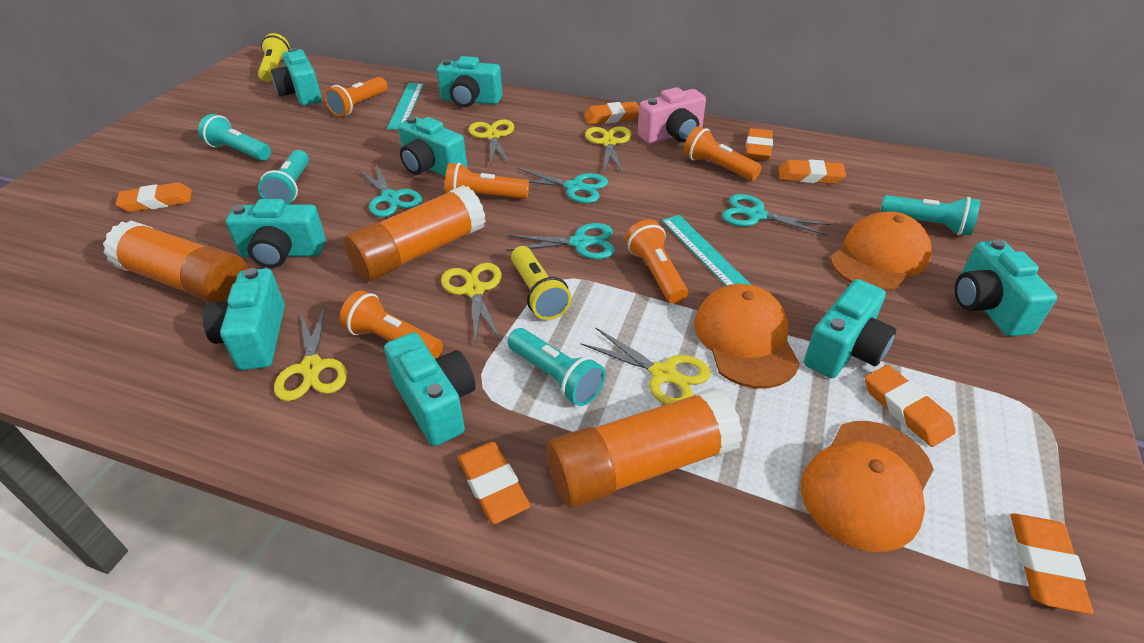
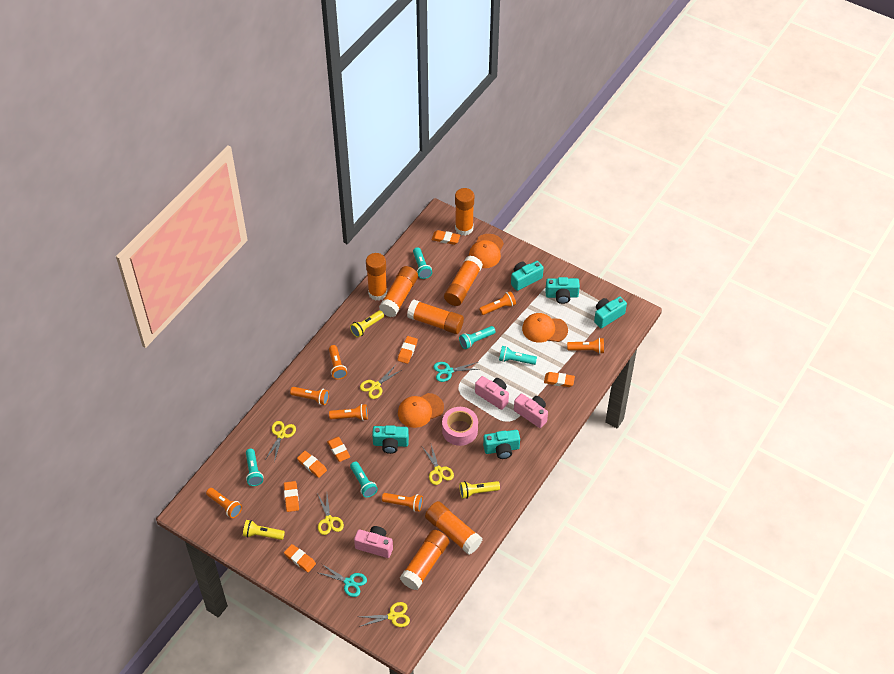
orange flashlight: 5 -> 7
orange glue stick: 3 -> 7
pink camera: 1 -> 3
pink tape: 0 -> 1
turquoise camera: 8 -> 5
turquoise flashlight: 4 -> 5
turquoise ruler: 2 -> 0
turquoise scissors: 4 -> 2
yellow flashlight: 2 -> 3

